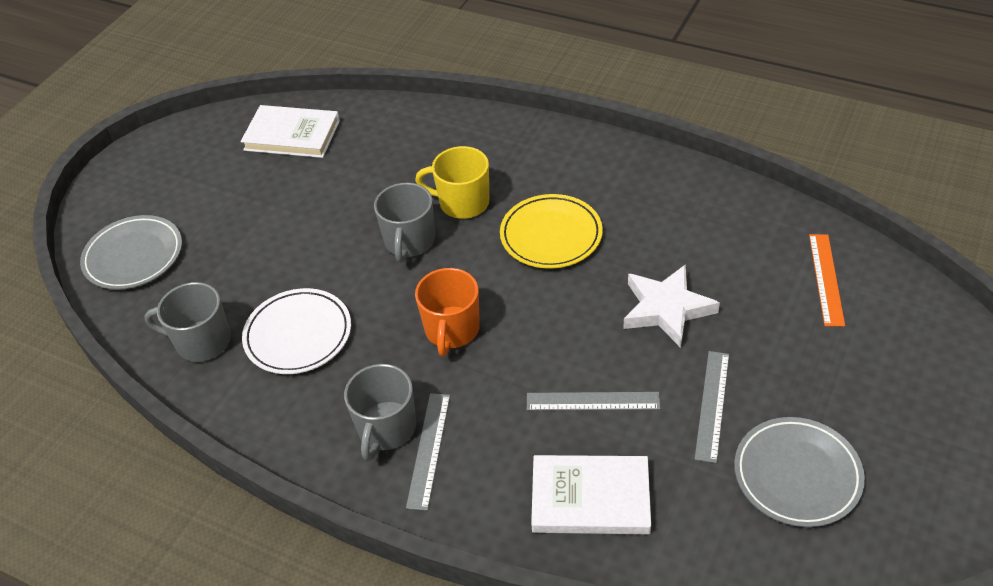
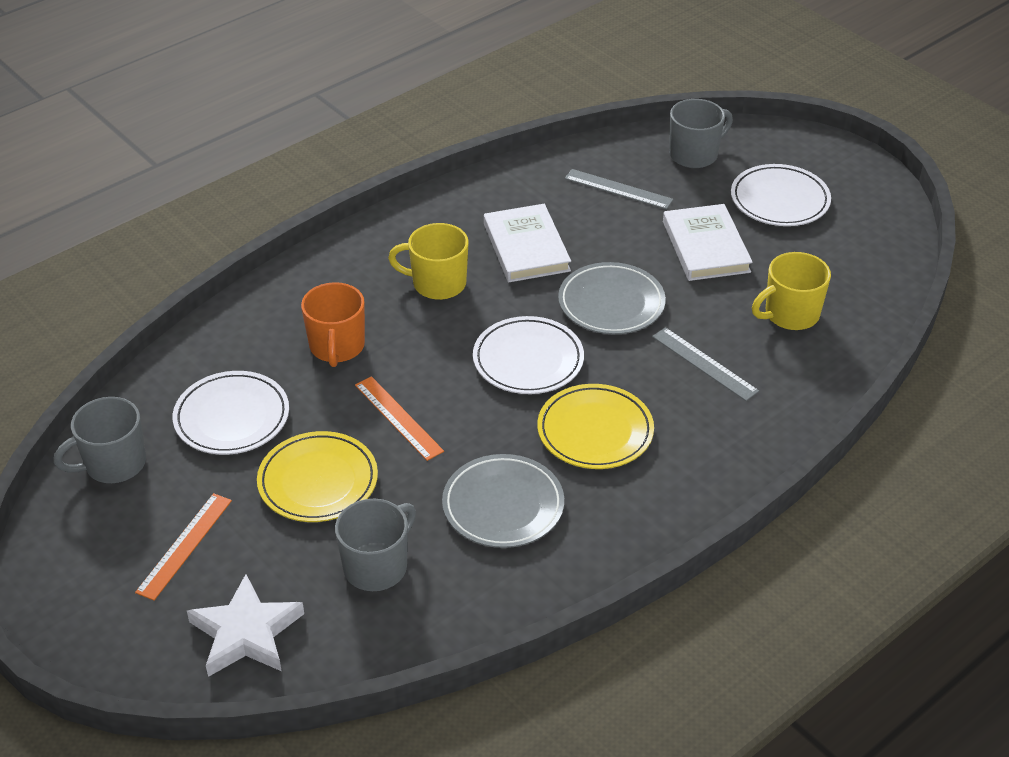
grey ruler: 3 -> 2
orange ruler: 1 -> 2
white plate: 1 -> 3
yellow mug: 1 -> 2
yellow plate: 1 -> 2

